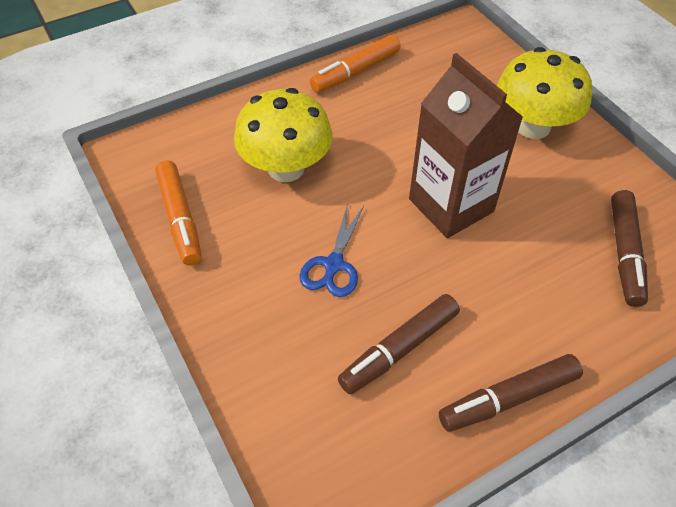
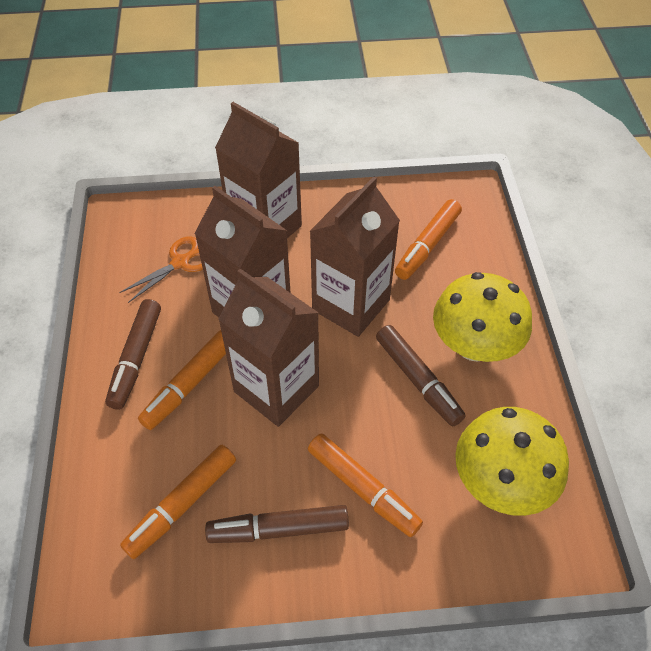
blue scissors: 1 -> 0
brown carton: 1 -> 4
orange marker: 2 -> 4
orange scissors: 0 -> 1

